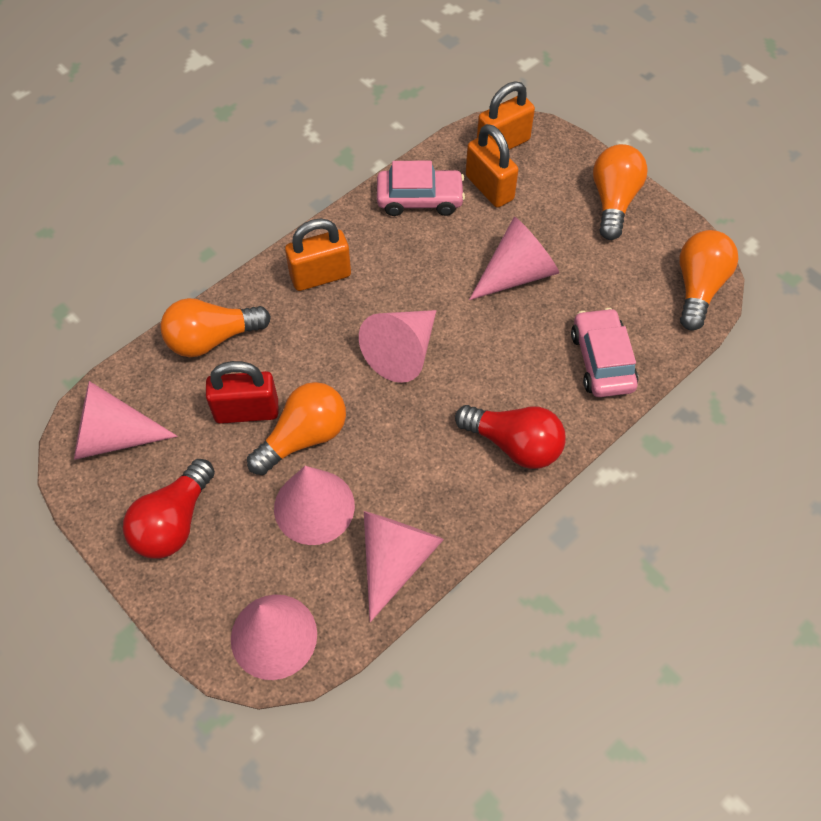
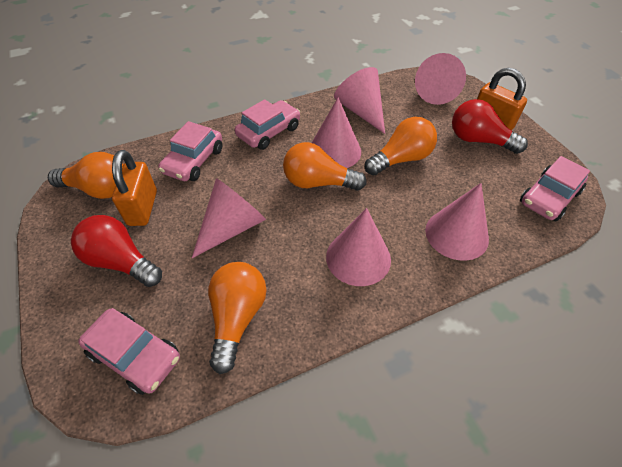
orange padlock: 3 -> 2
pink car: 2 -> 4
red padlock: 1 -> 0

